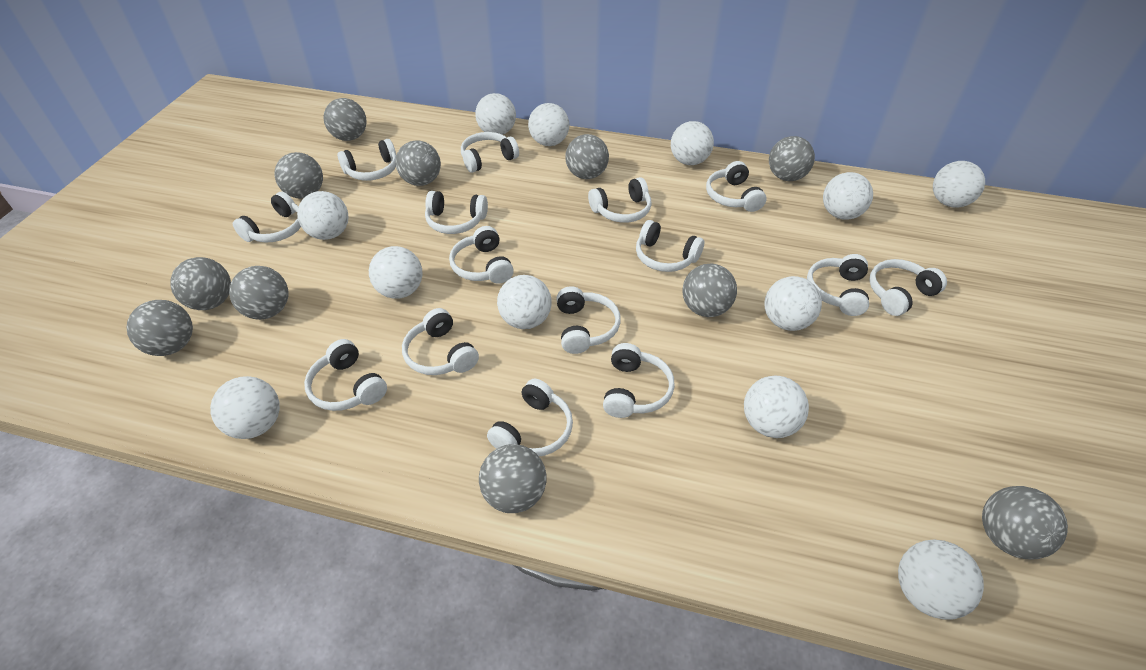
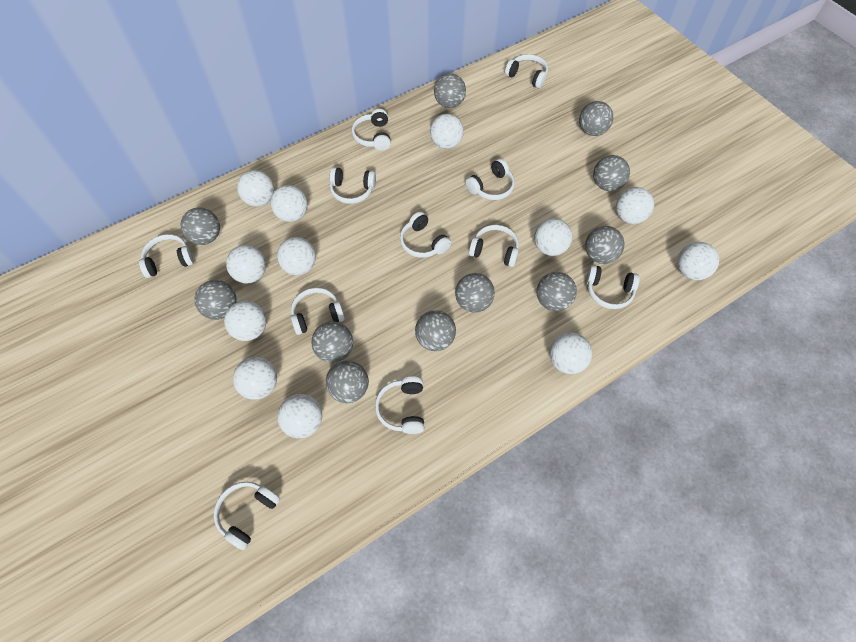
white headphones: 15 -> 11

